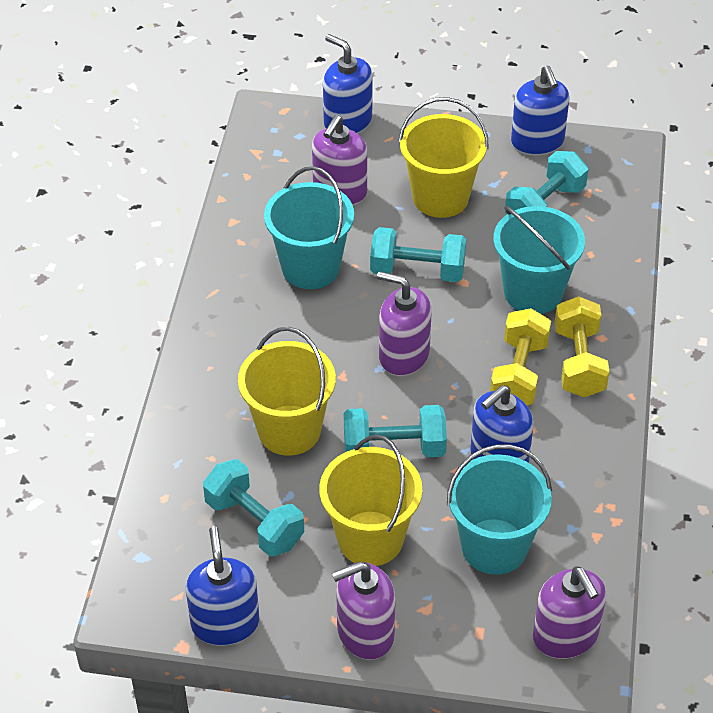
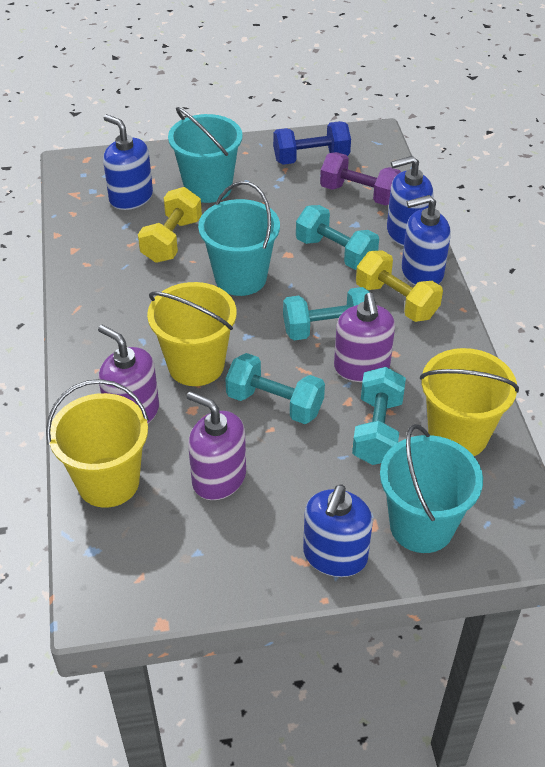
blue dumbbell: 0 -> 1
purple dumbbell: 0 -> 1
purple soap dispenser: 4 -> 3

